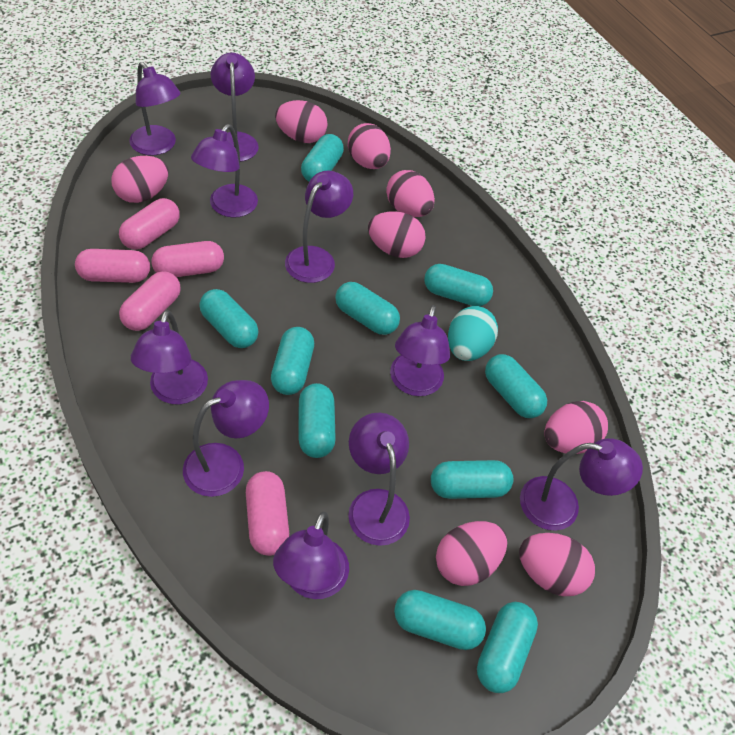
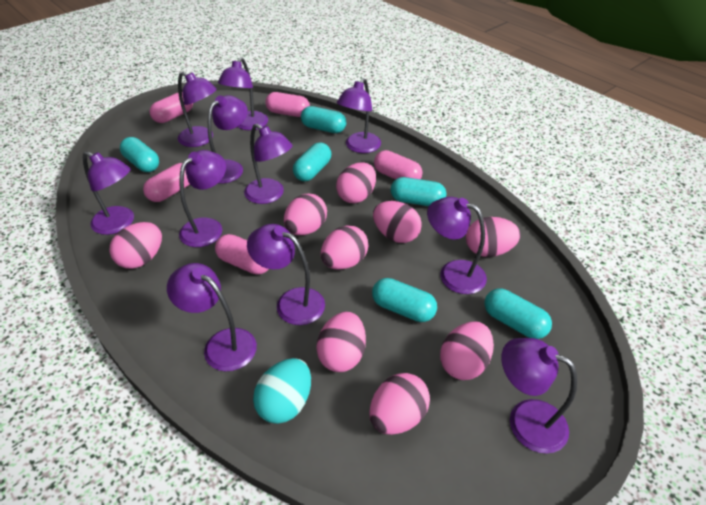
pink egg: 8 -> 9
purple lamp: 10 -> 11
turquoise capsule: 10 -> 6

